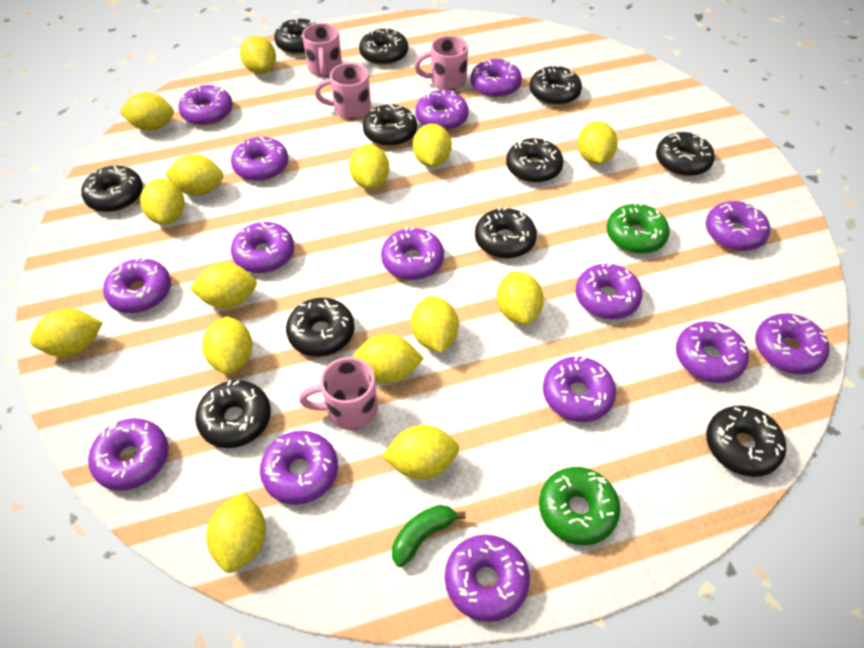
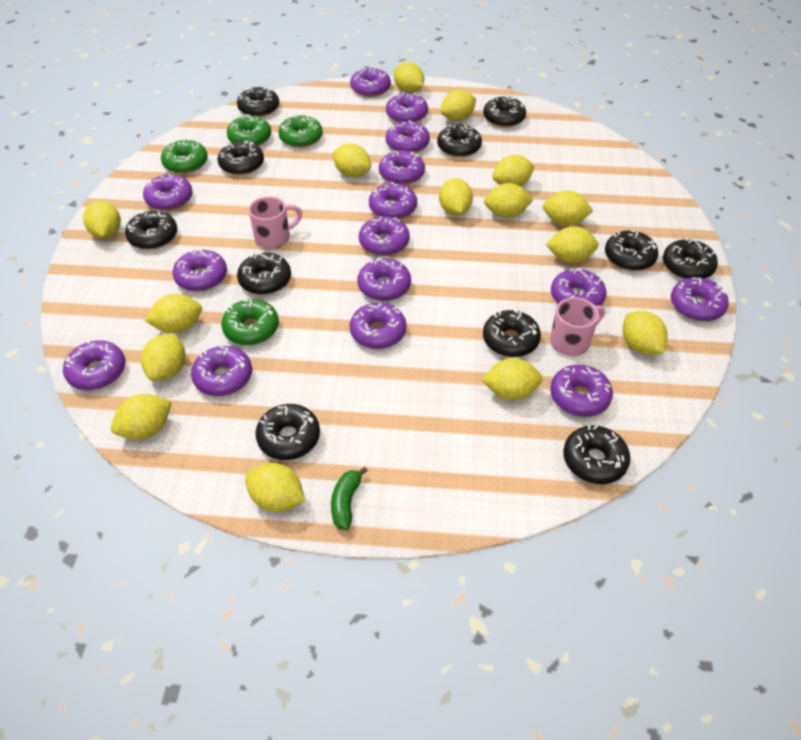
green donut: 2 -> 4
pink mug: 4 -> 2

